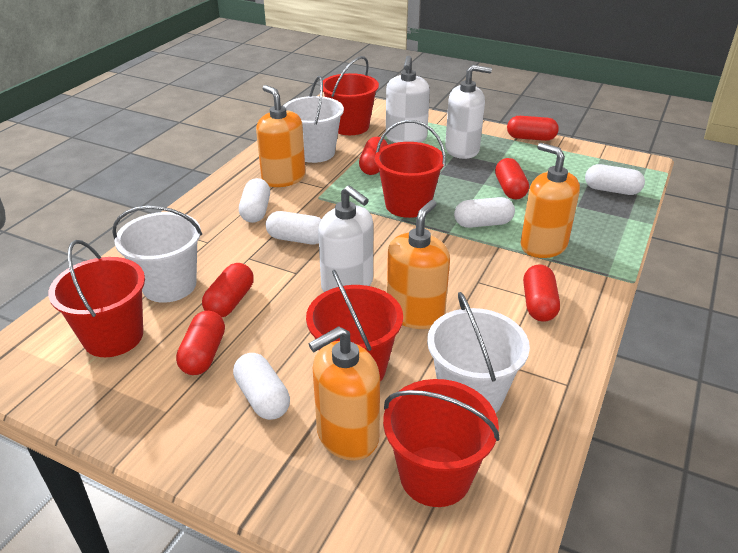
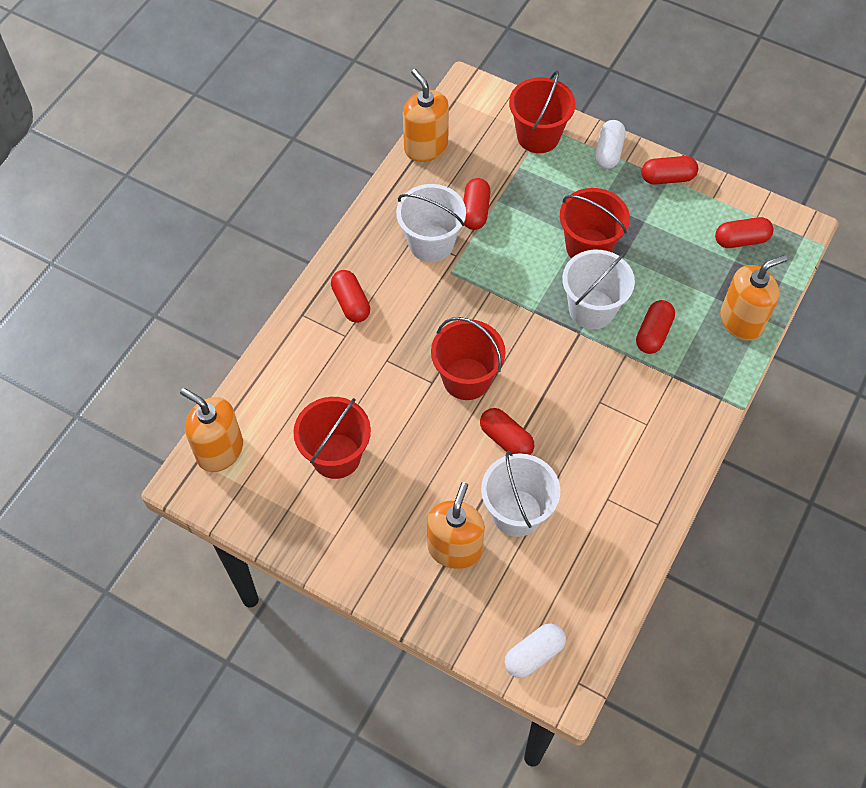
red bucket: 5 -> 4
white capsule: 5 -> 2
white soap dispenser: 3 -> 0

